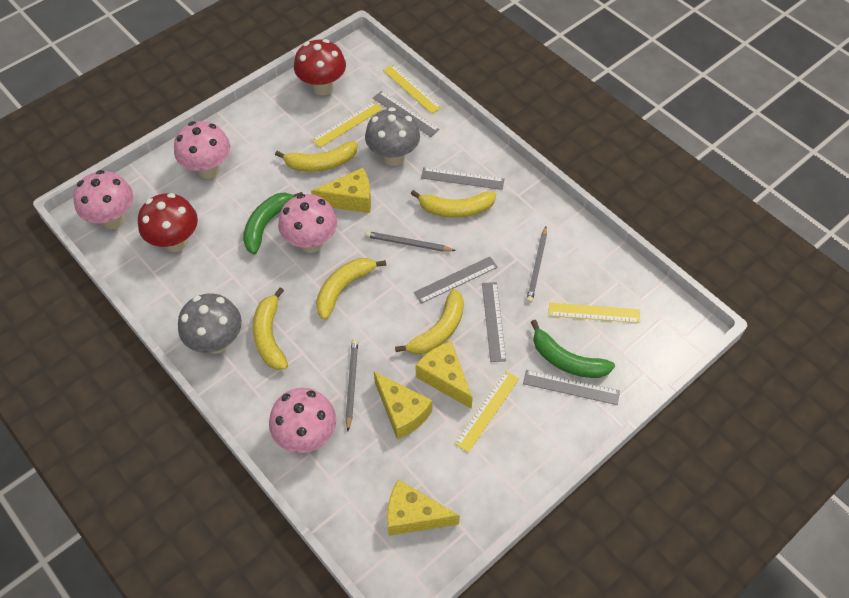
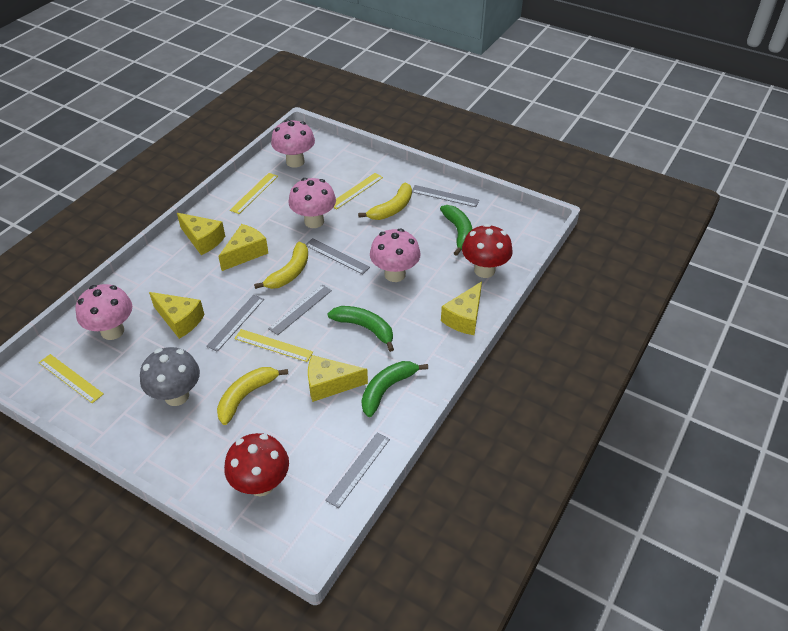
green banana: 2 -> 3
grey mushroom: 2 -> 1
grey pencil: 3 -> 0
yellow banana: 5 -> 3
yellow cheese: 4 -> 5

